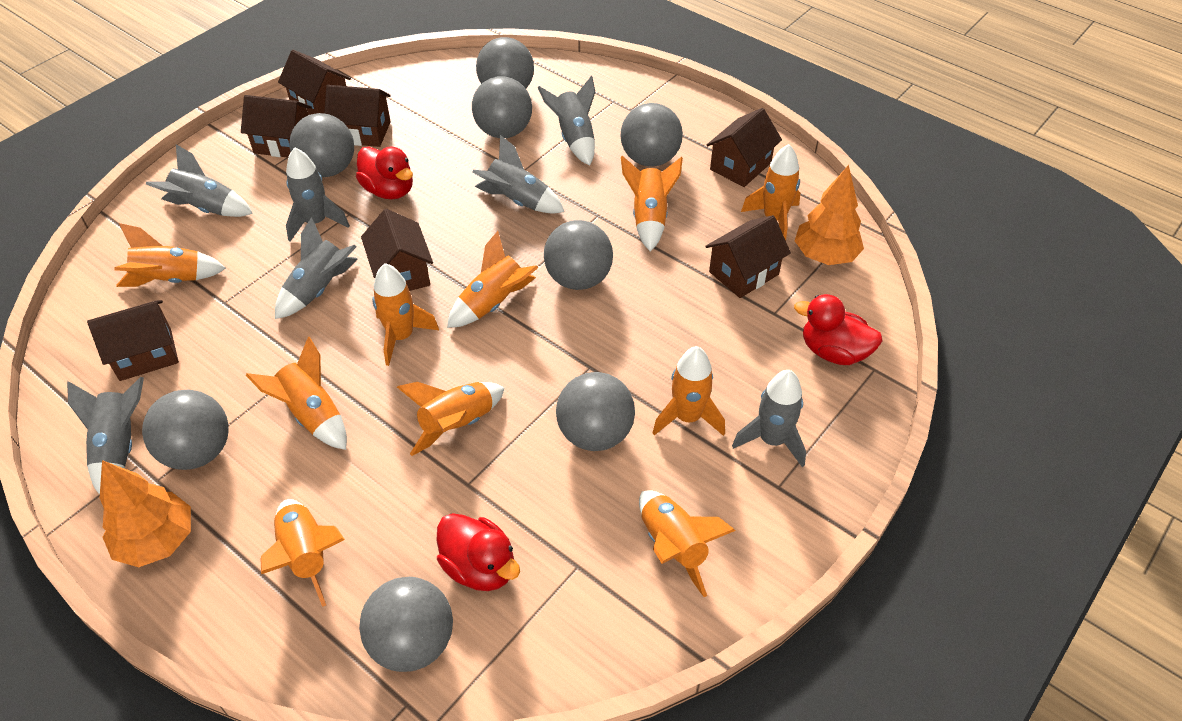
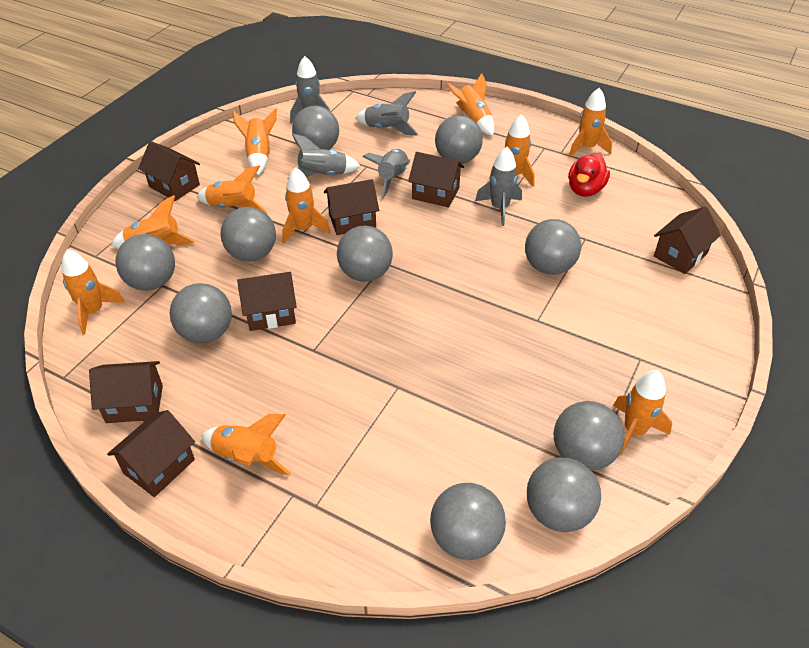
grey ball: 8 -> 10
grey rocket: 7 -> 5
orange tree: 2 -> 0
red duck: 3 -> 1

